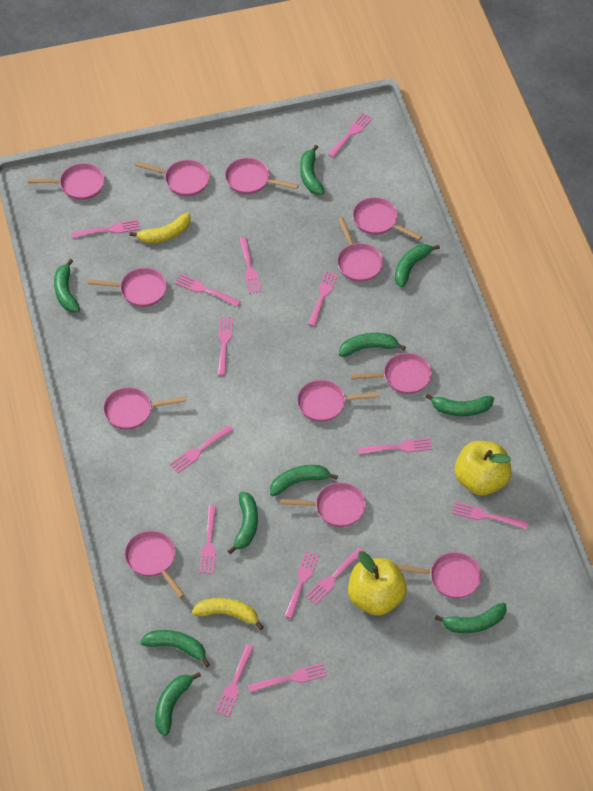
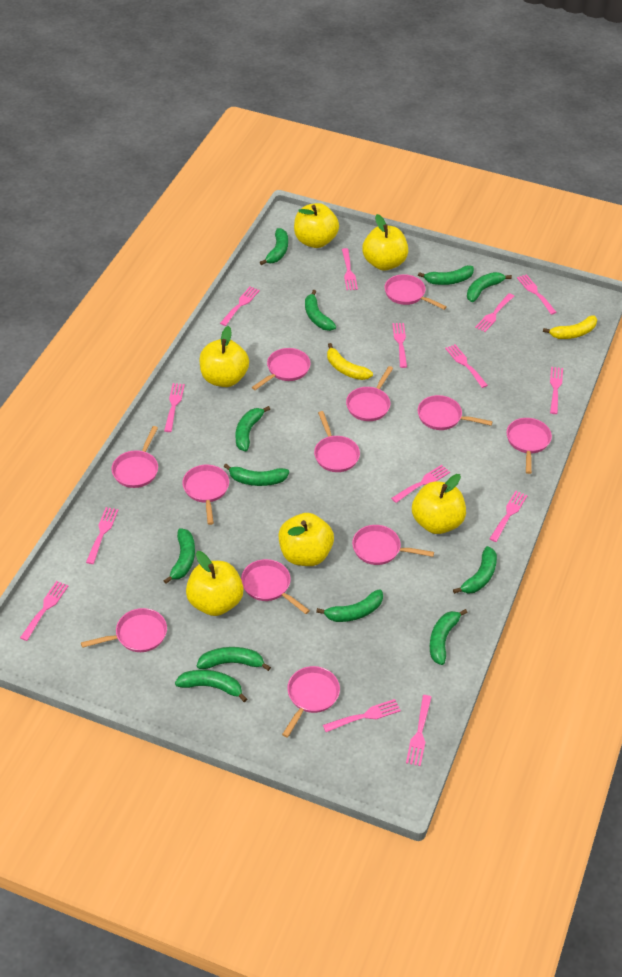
green banana: 10 -> 12
yellow apple: 2 -> 6

